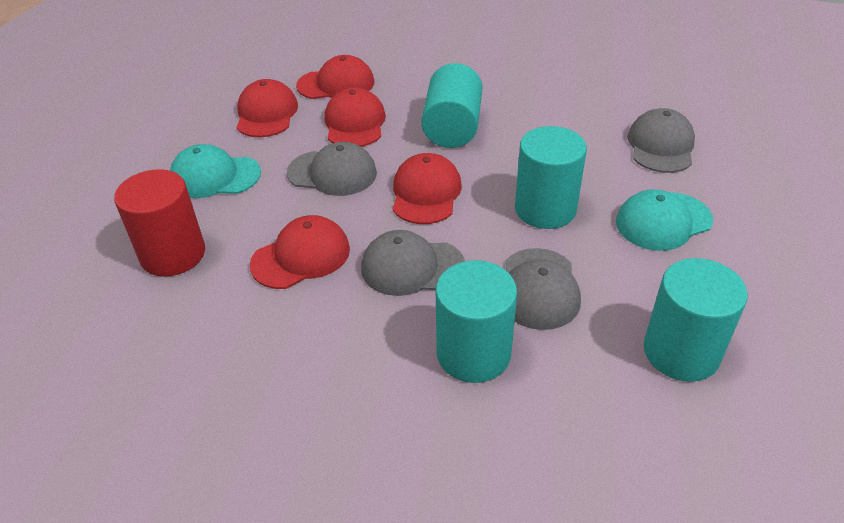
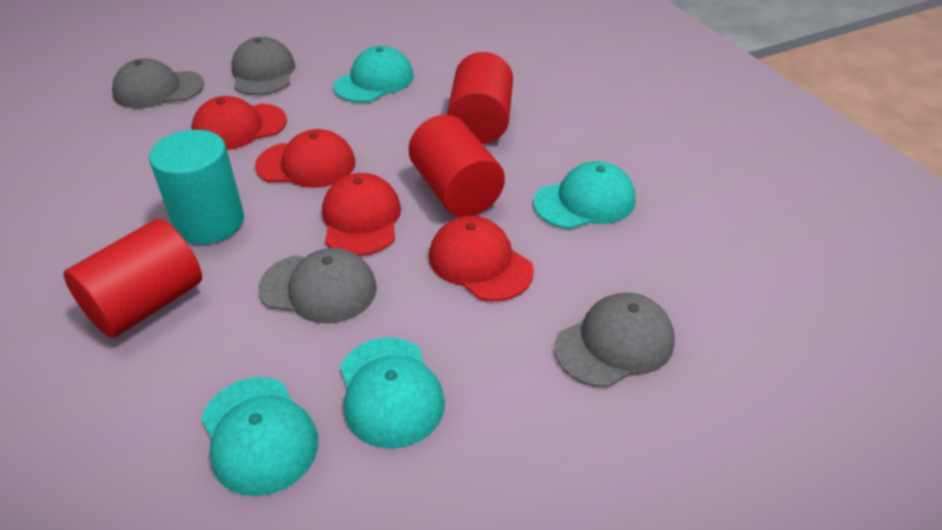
red cap: 5 -> 4
red cylinder: 1 -> 3
turquoise cap: 2 -> 4
turquoise cylinder: 4 -> 1

